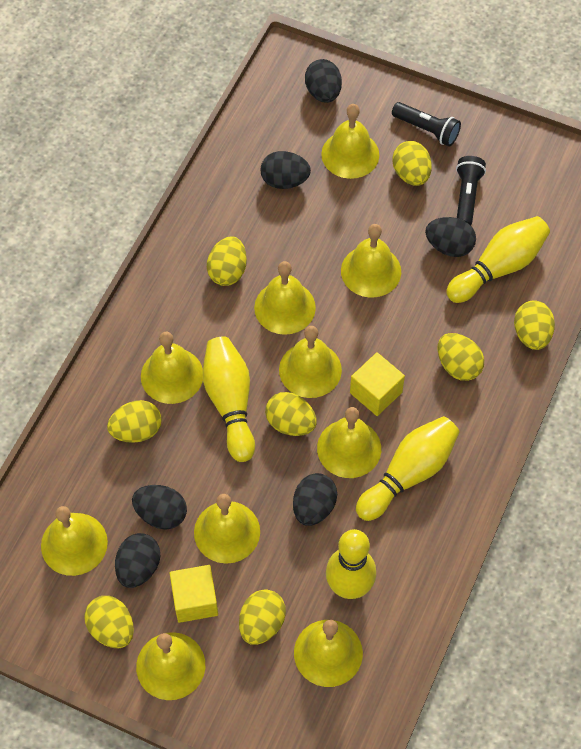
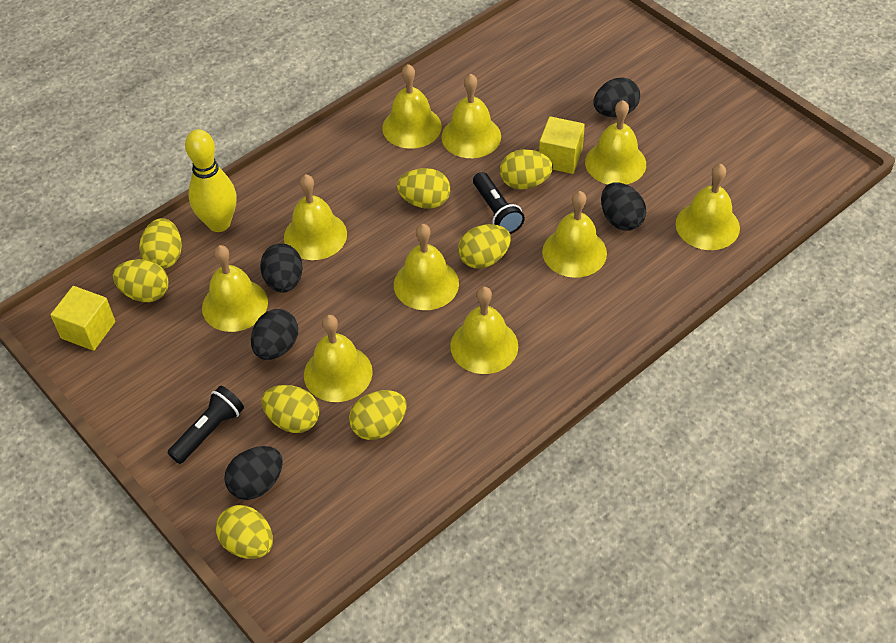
black egg: 6 -> 5
yellow bowling pin: 4 -> 1

